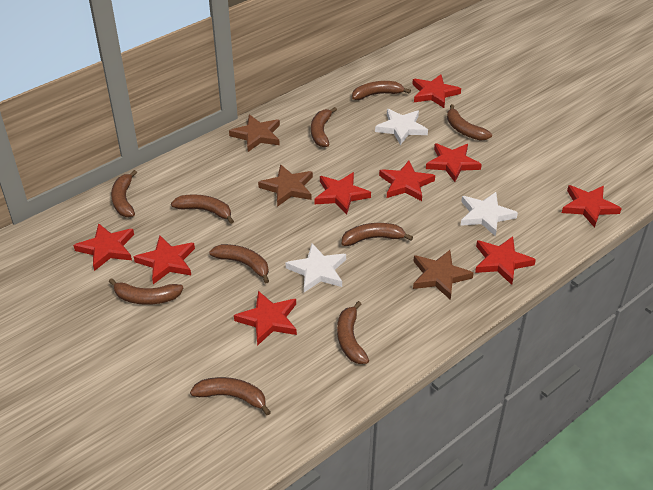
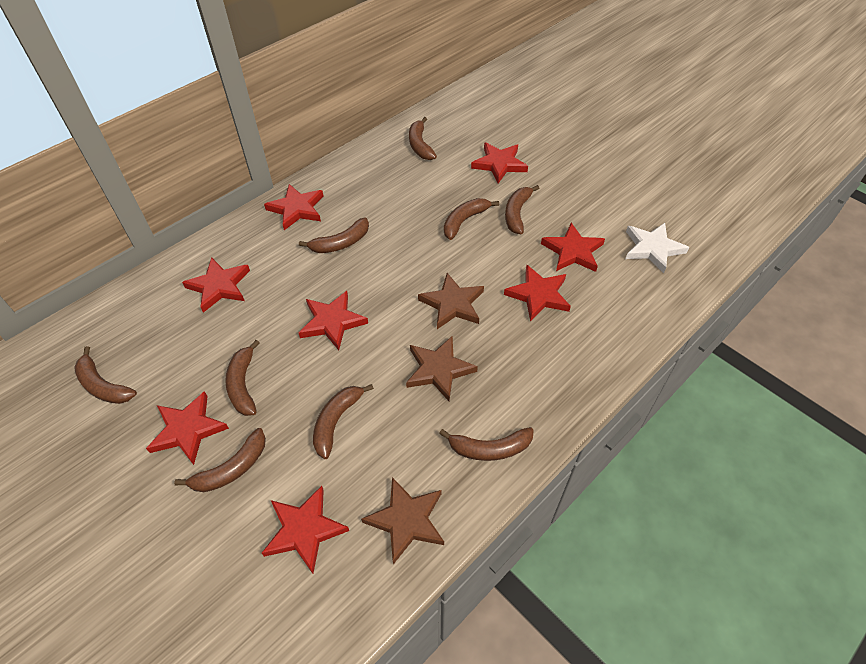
brown banana: 10 -> 9
red star: 9 -> 8
white star: 3 -> 1

